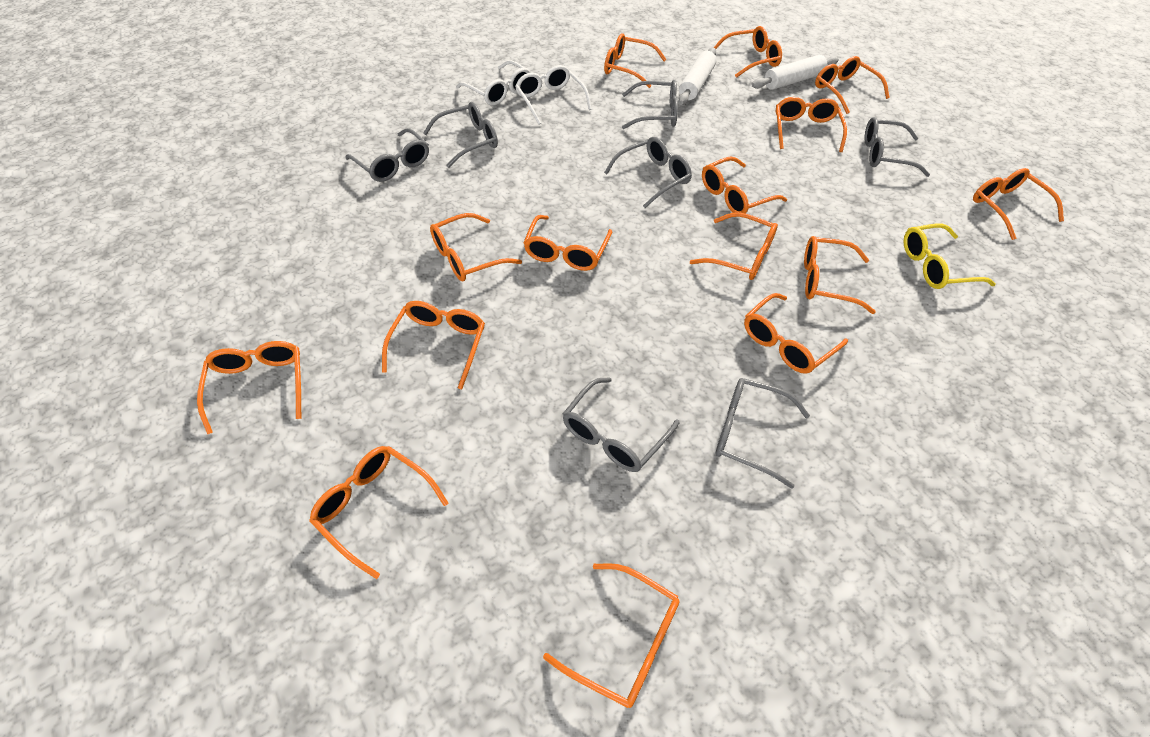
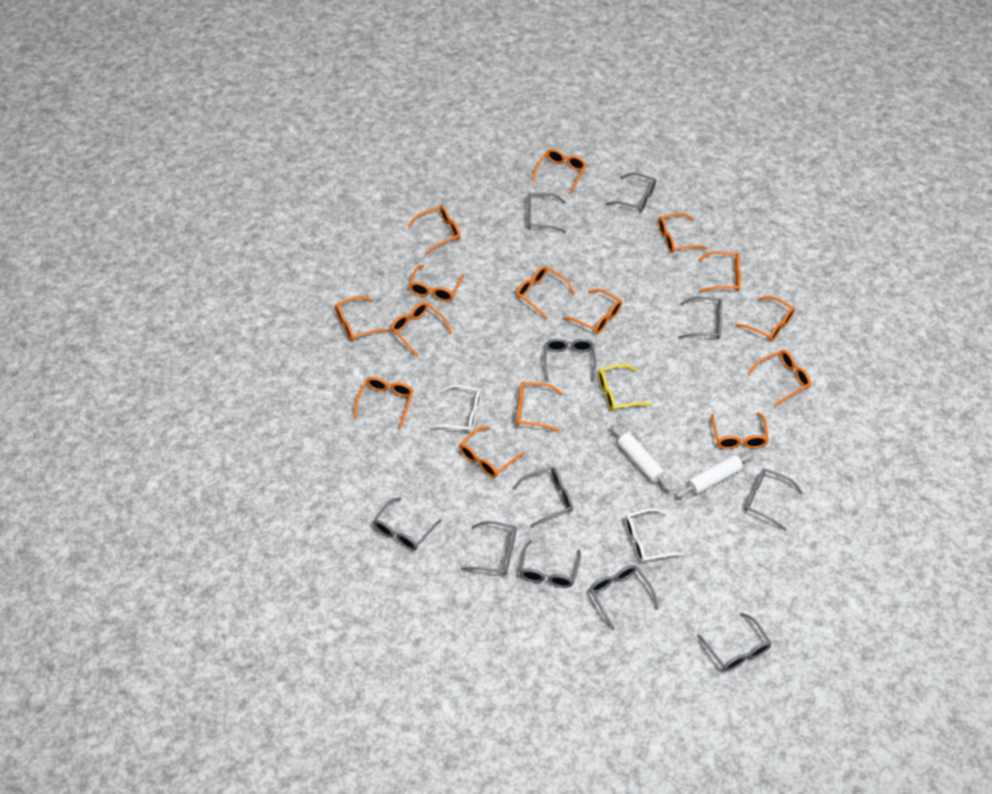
grey glasses: 7 -> 11

